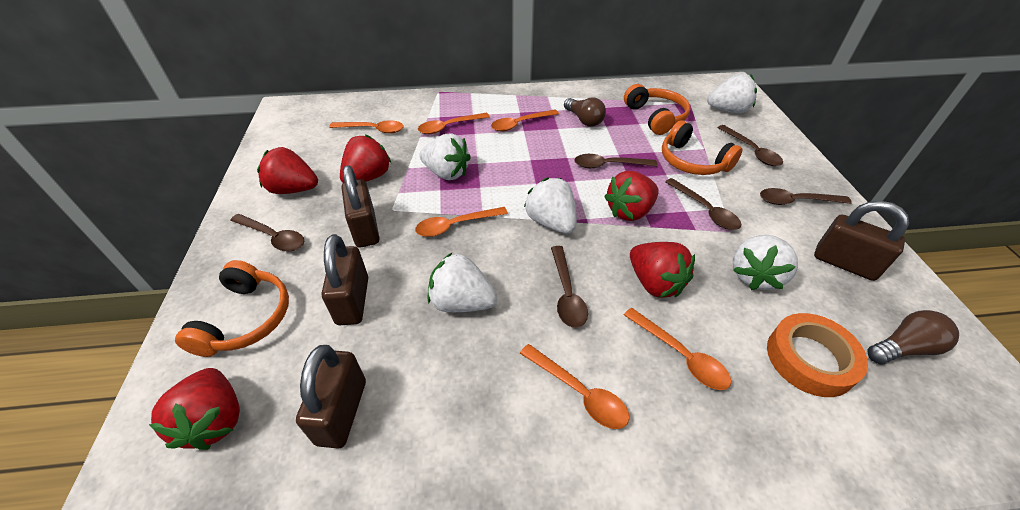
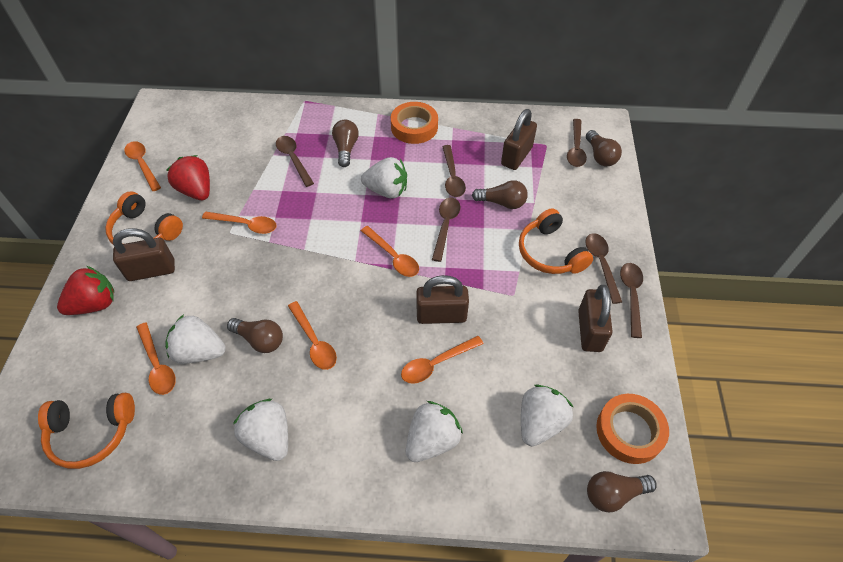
brown light bulb: 2 -> 5
orange tape: 1 -> 2
red strawberry: 5 -> 2

